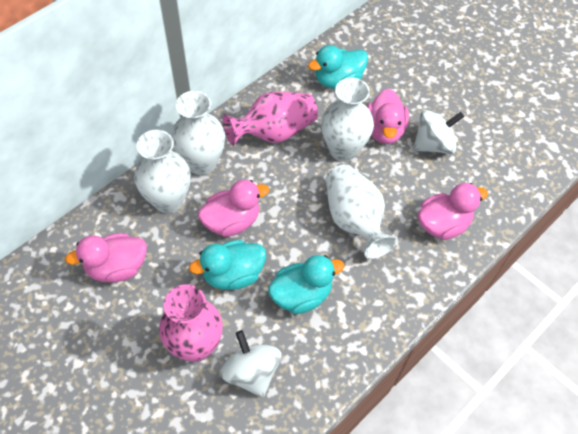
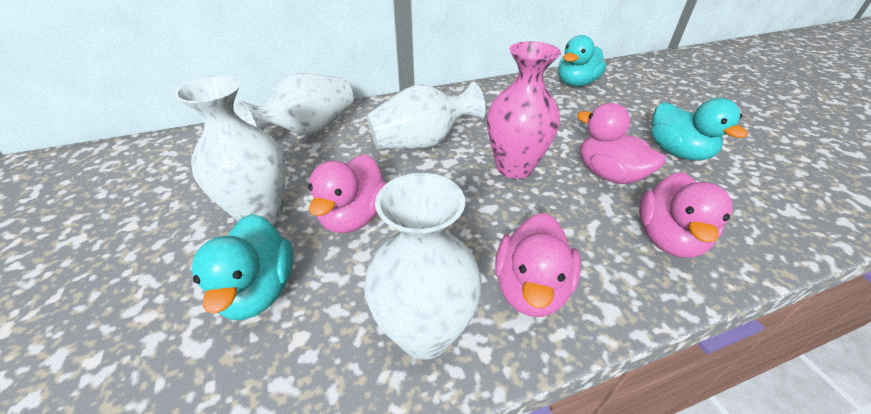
pink vase: 2 -> 1
white spinning top: 2 -> 0

